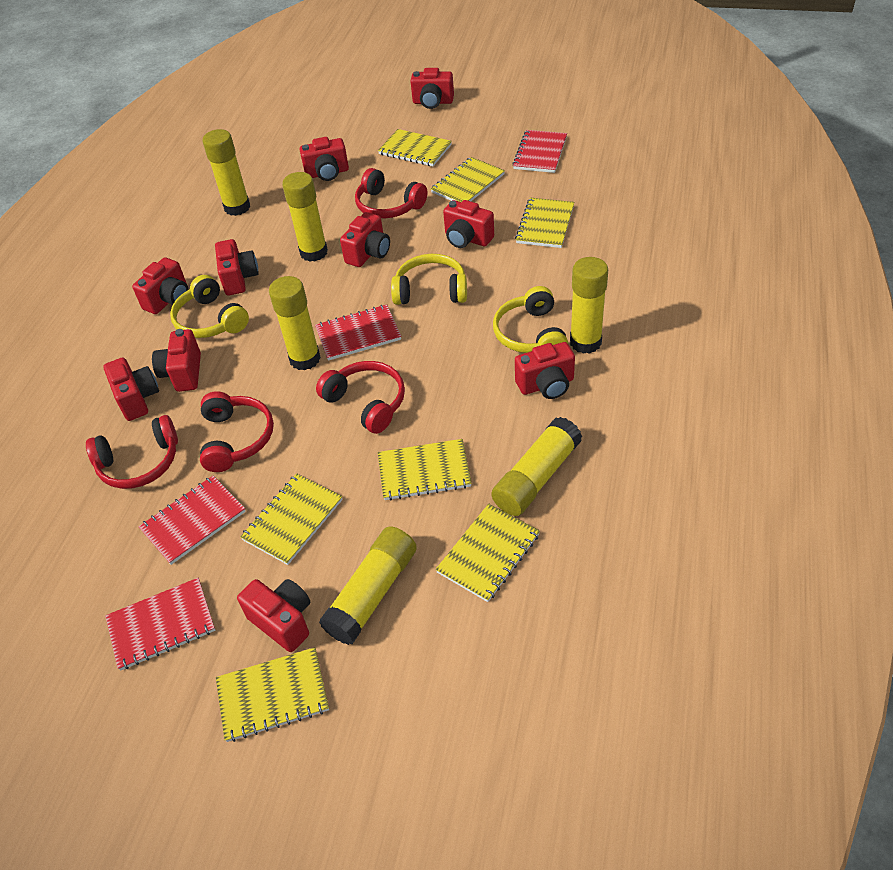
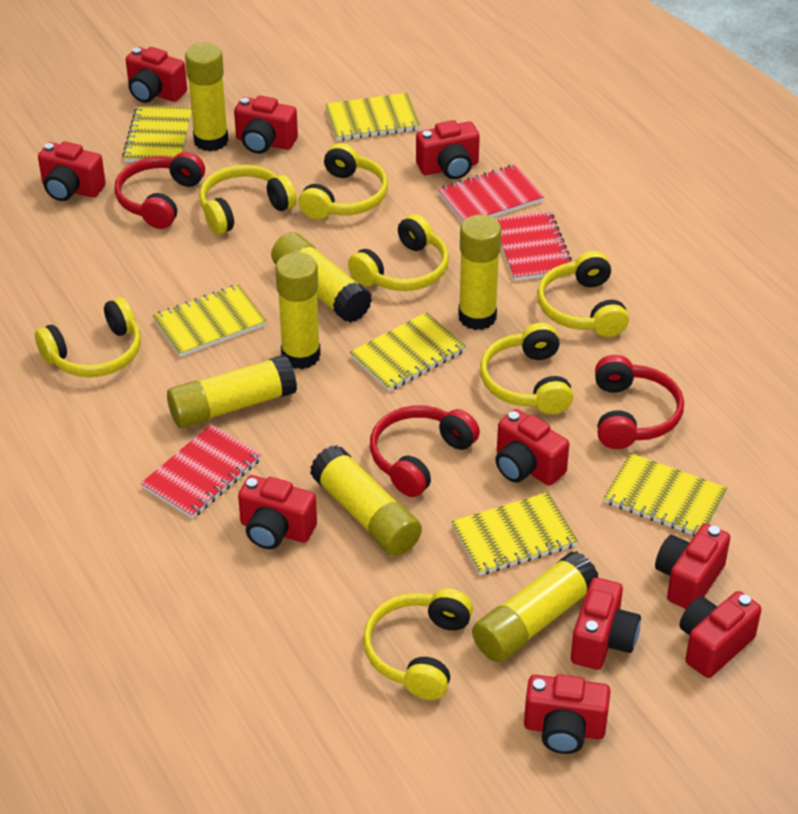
red headphones: 4 -> 3
red notebook: 4 -> 3
yellow glue stick: 6 -> 7
yellow headphones: 3 -> 7
yellow notebook: 7 -> 6

